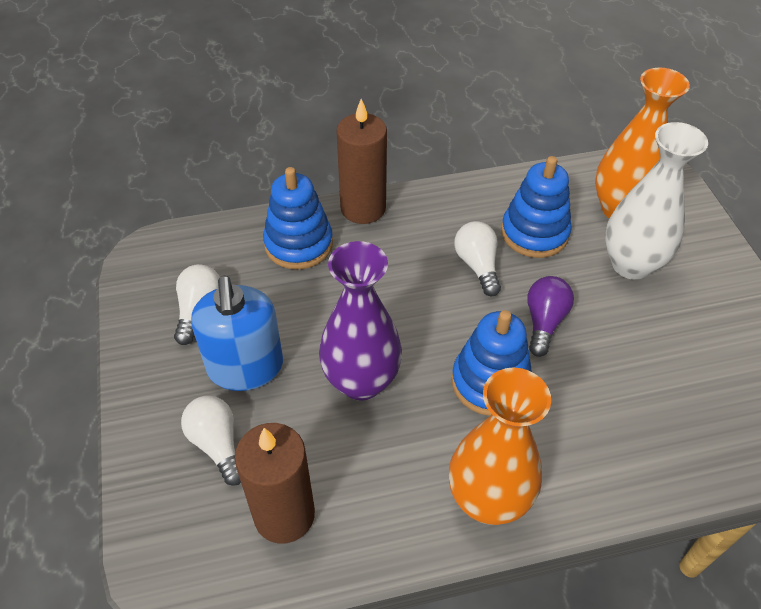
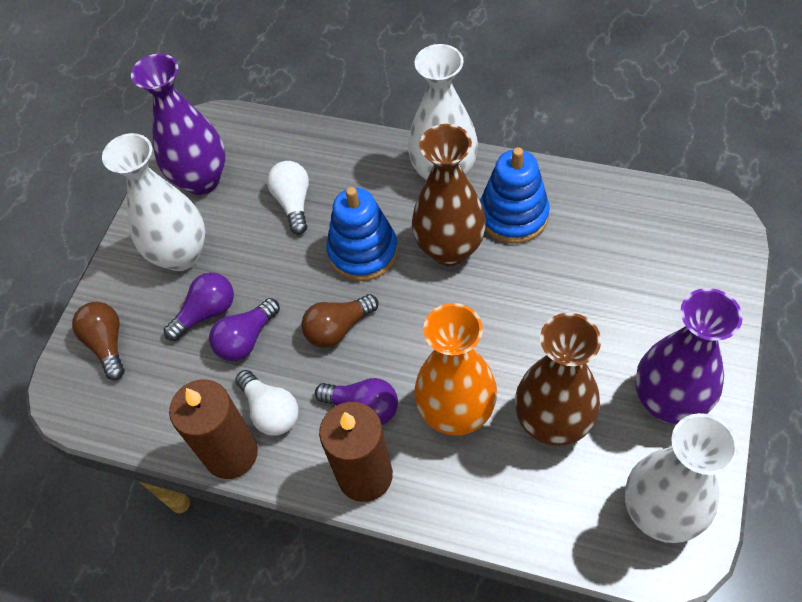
blue soap dispenser: 1 -> 0
blue stacking toy: 3 -> 2
brown light bulb: 0 -> 2
brown vase: 0 -> 2
orange vase: 2 -> 1
purple light bulb: 1 -> 3
purple vase: 1 -> 2
white light bulb: 3 -> 2
white vase: 1 -> 3

